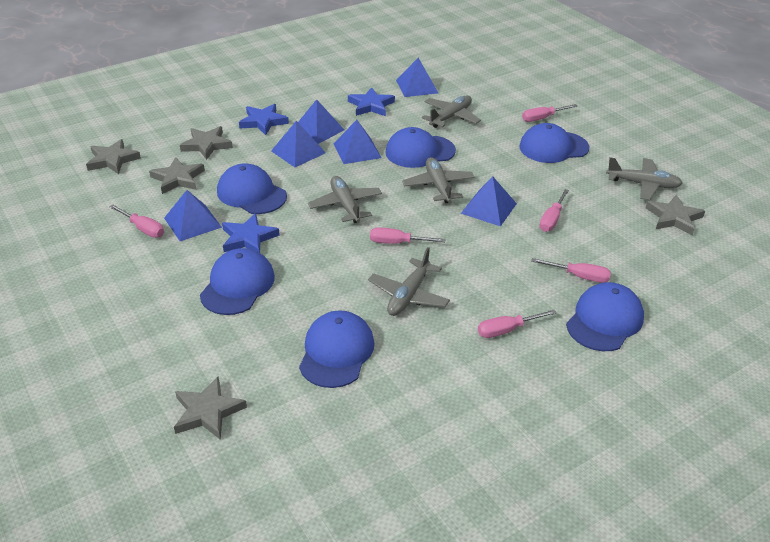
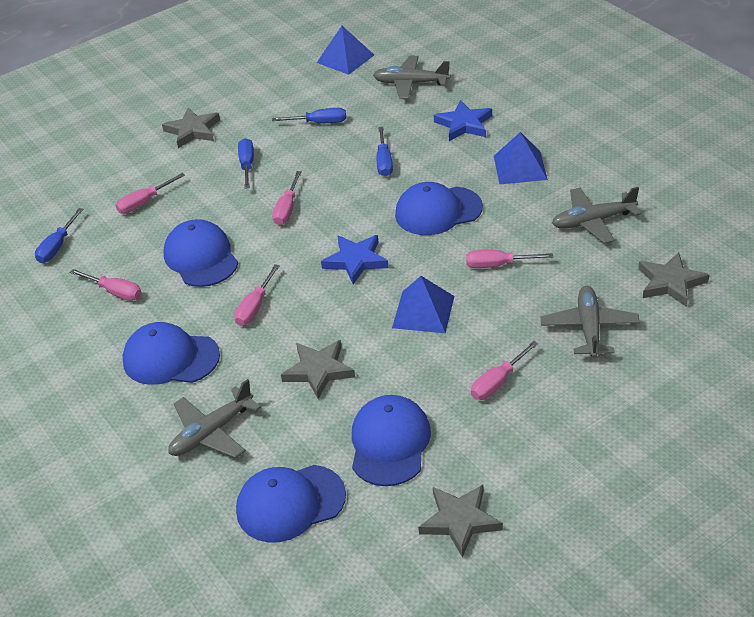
blue cap: 6 -> 5
blue pyramid: 6 -> 3
blue screwdriver: 0 -> 4
blue star: 3 -> 2
grey plane: 5 -> 4
grey star: 5 -> 4

